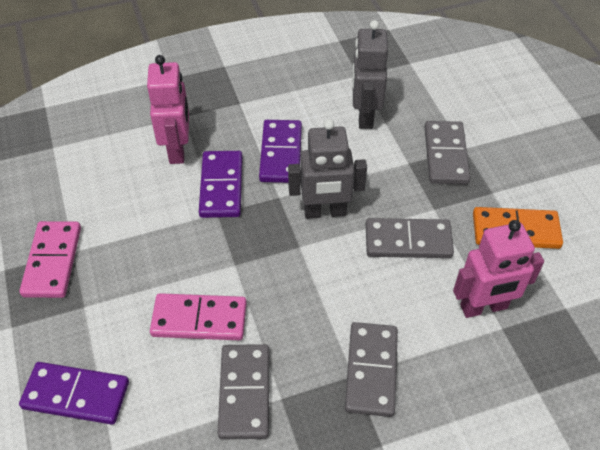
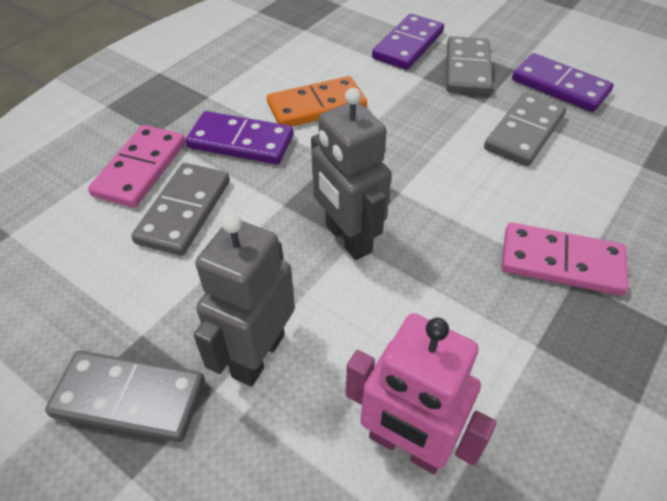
pink robot: 2 -> 1

